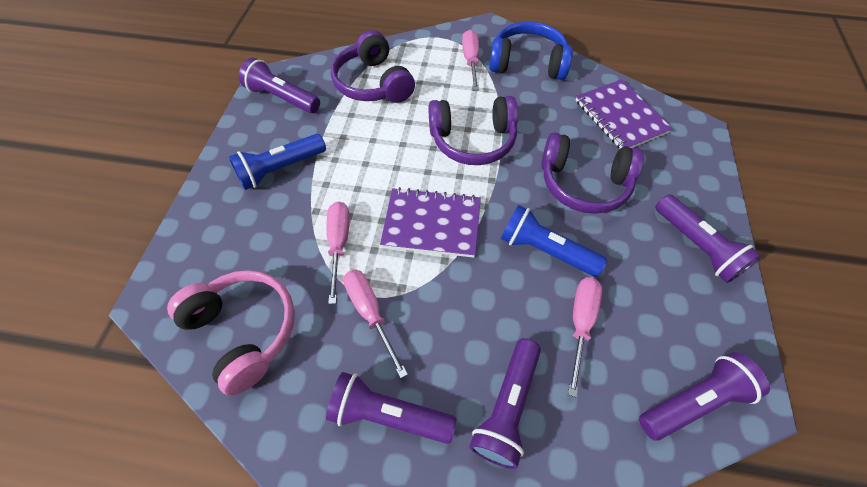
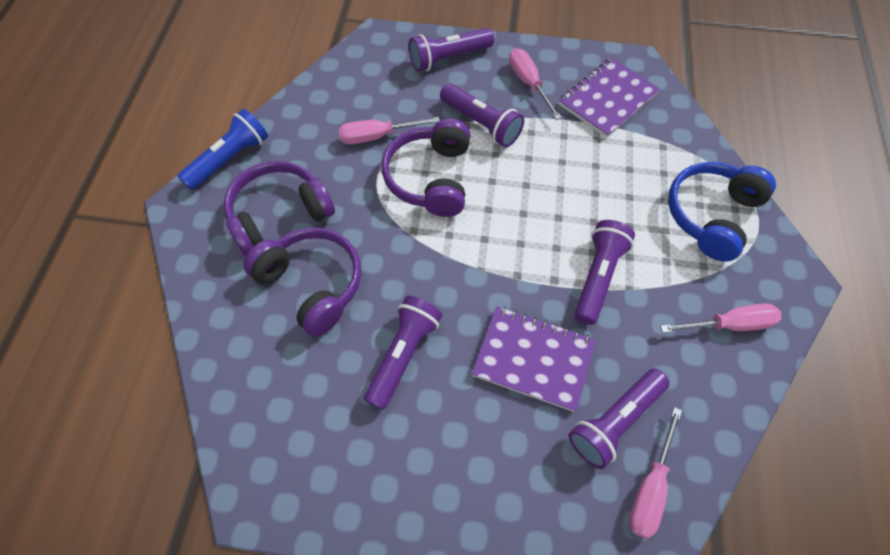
blue flashlight: 2 -> 1
pink headphones: 1 -> 0

